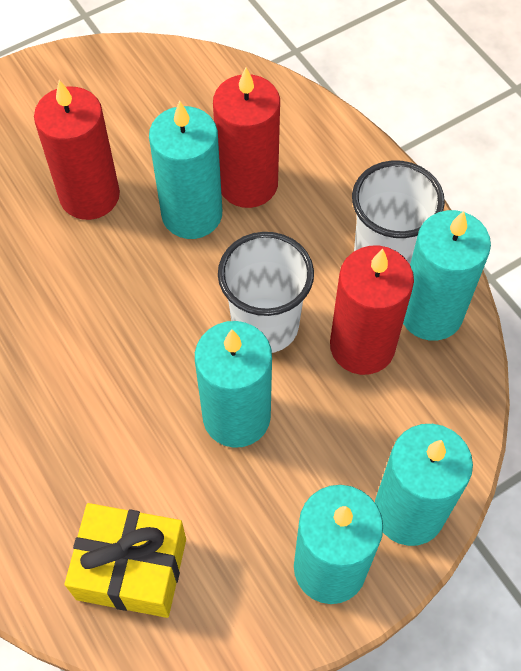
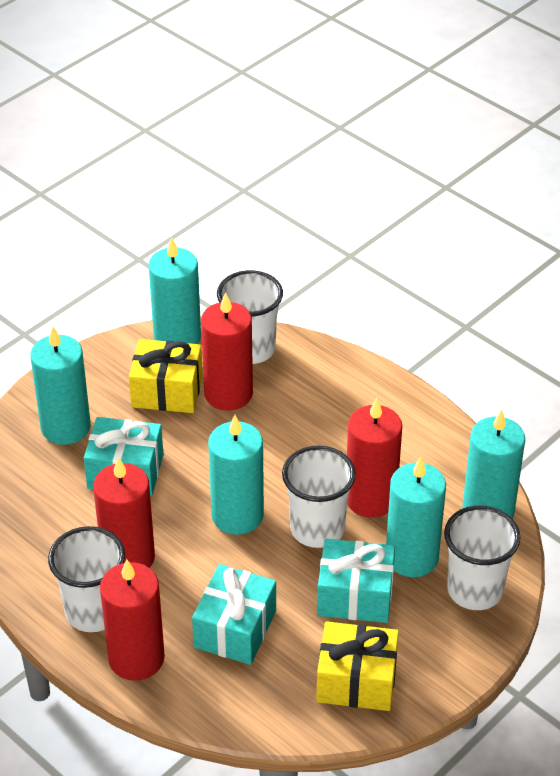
red candle: 3 -> 4
turquoise gift: 0 -> 3
white cup: 2 -> 4
yellow gift: 1 -> 2

